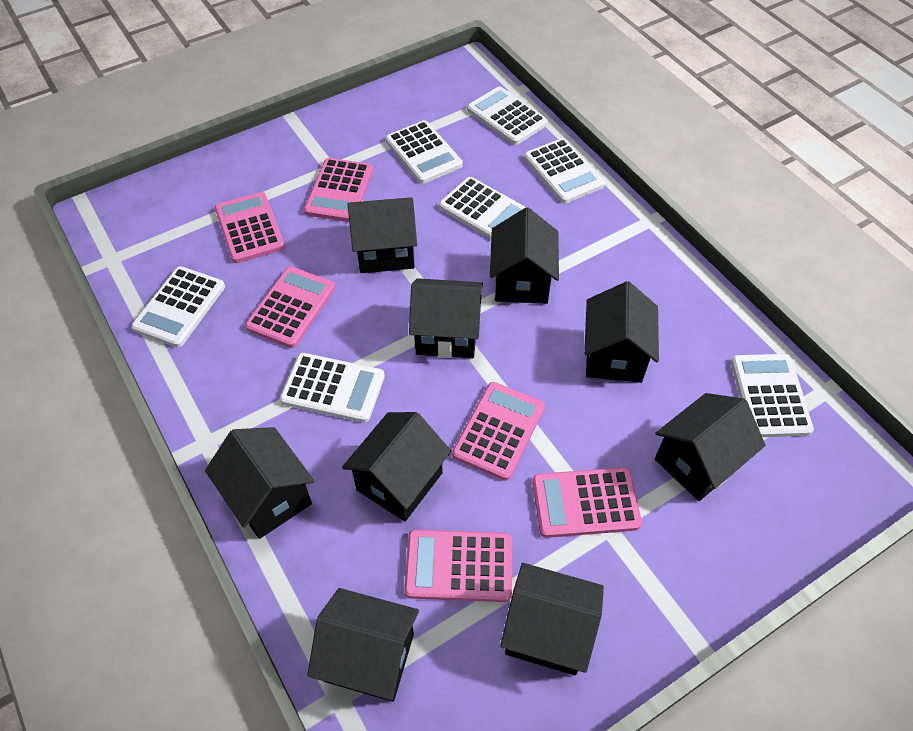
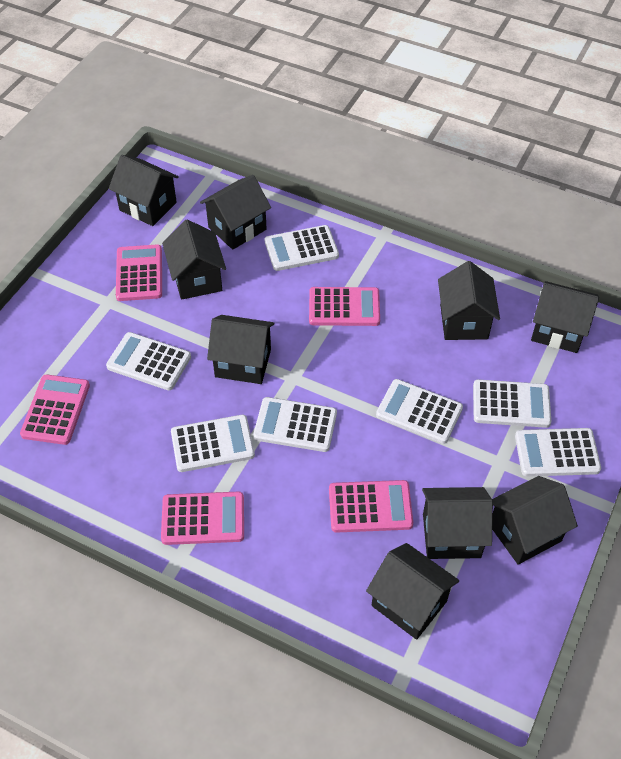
pink calculator: 6 -> 5

